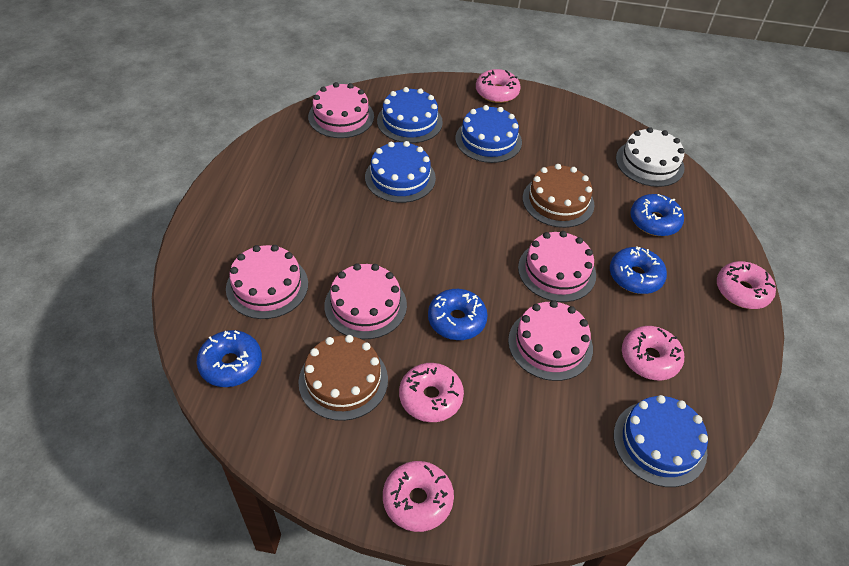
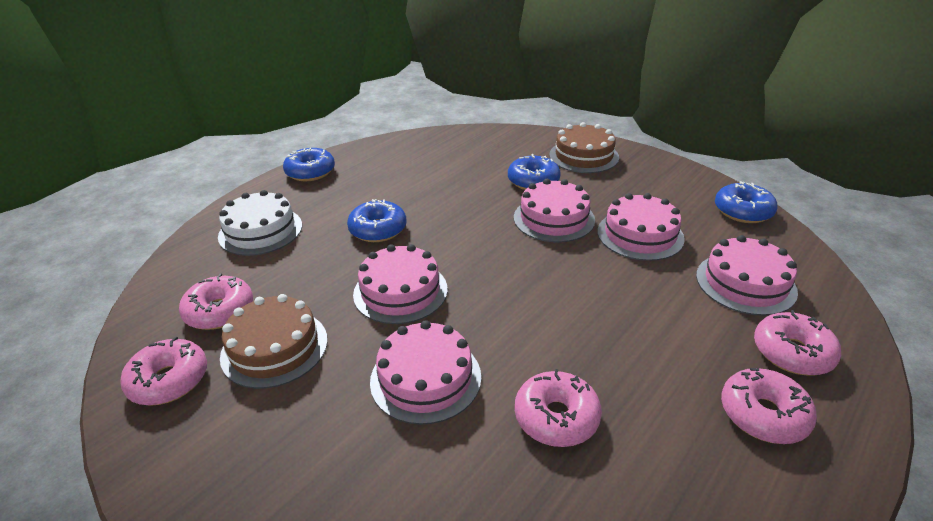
blue cake: 4 -> 0

